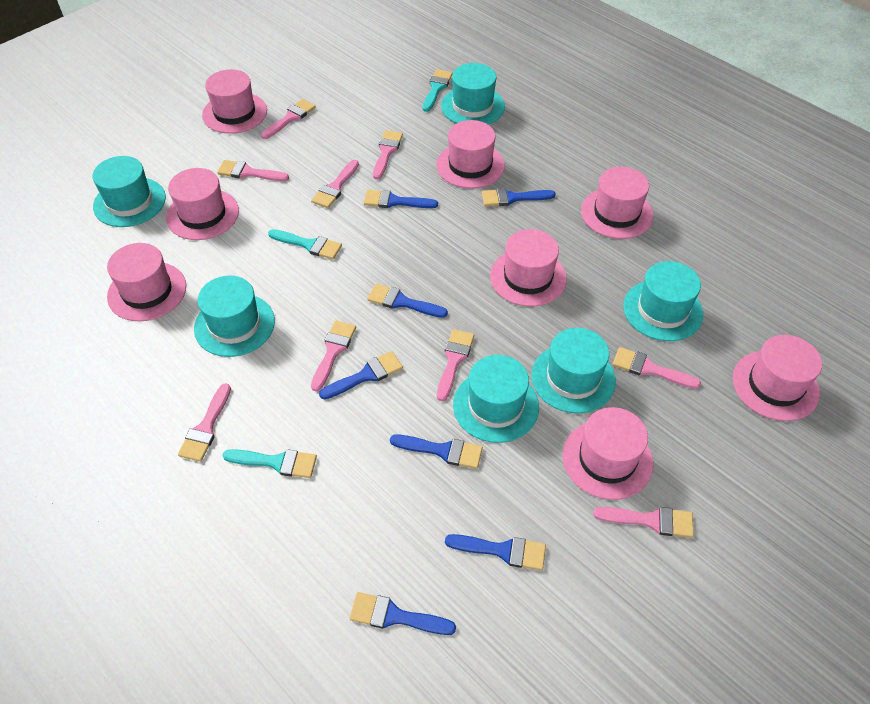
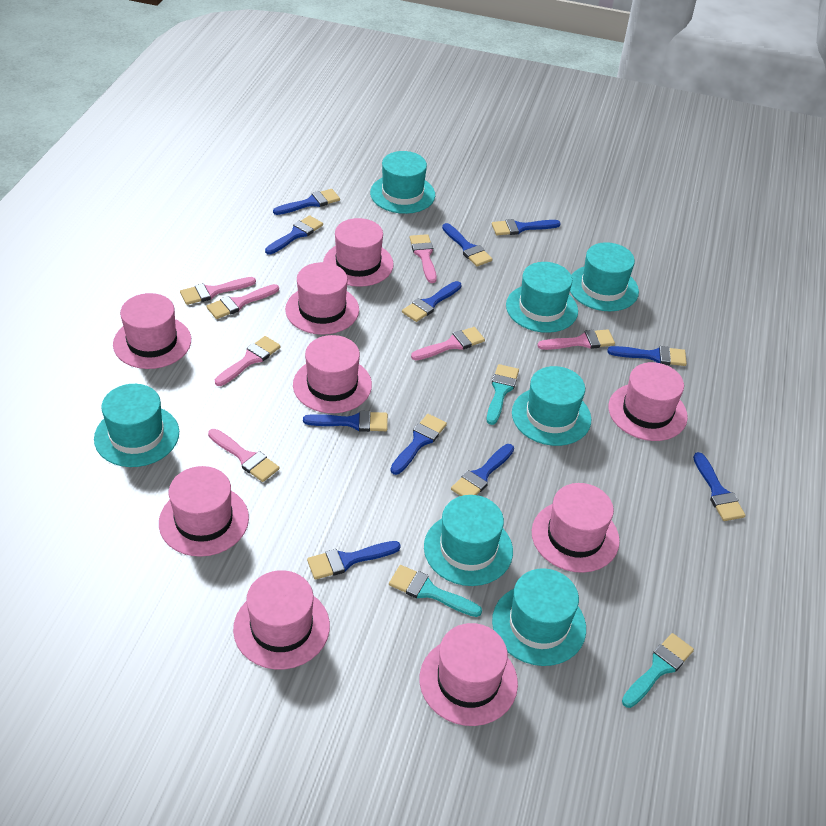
blue brush: 7 -> 11
pink brush: 9 -> 7
pink hat: 8 -> 9
turquoise hat: 6 -> 7

